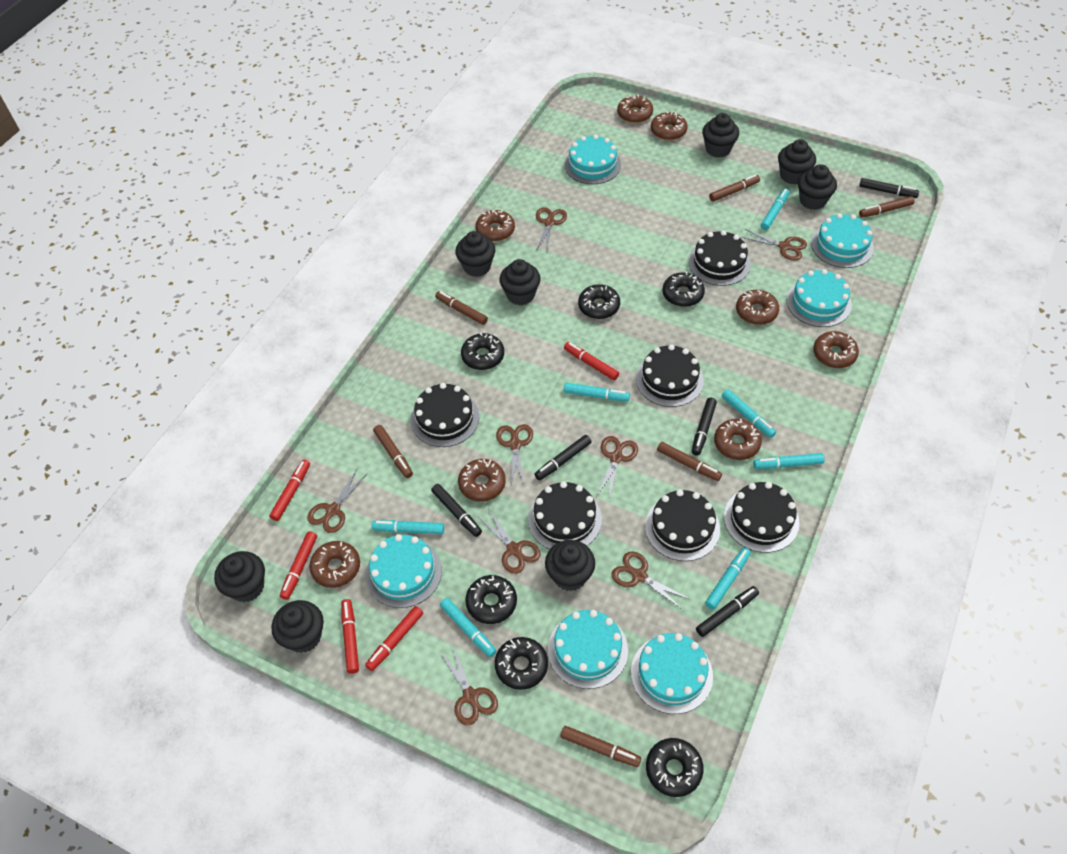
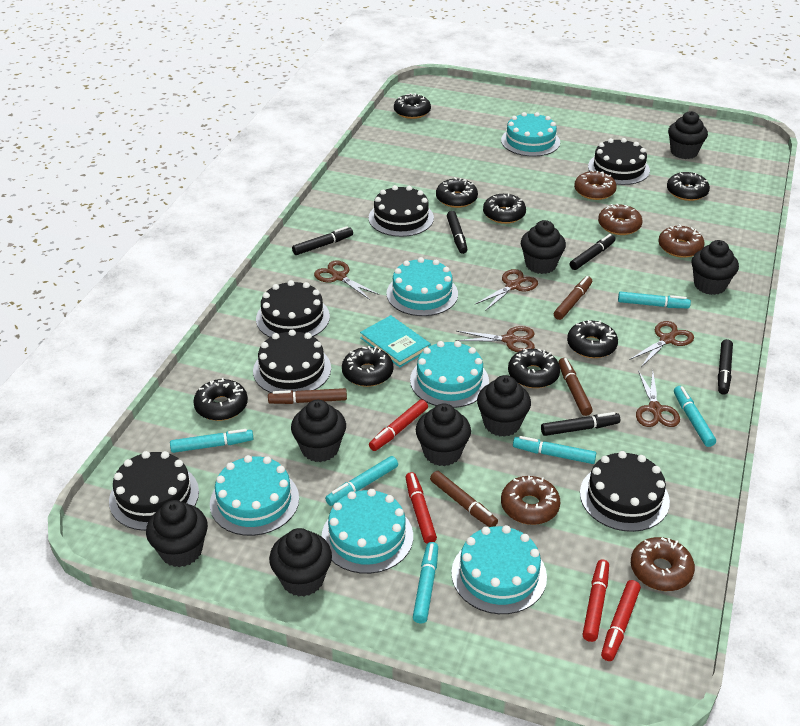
black donut: 6 -> 8
brown donut: 8 -> 5
brown marker: 6 -> 4
brown scissors: 8 -> 5
red marker: 5 -> 4
turquoise book: 0 -> 1
turquoise marker: 7 -> 6

